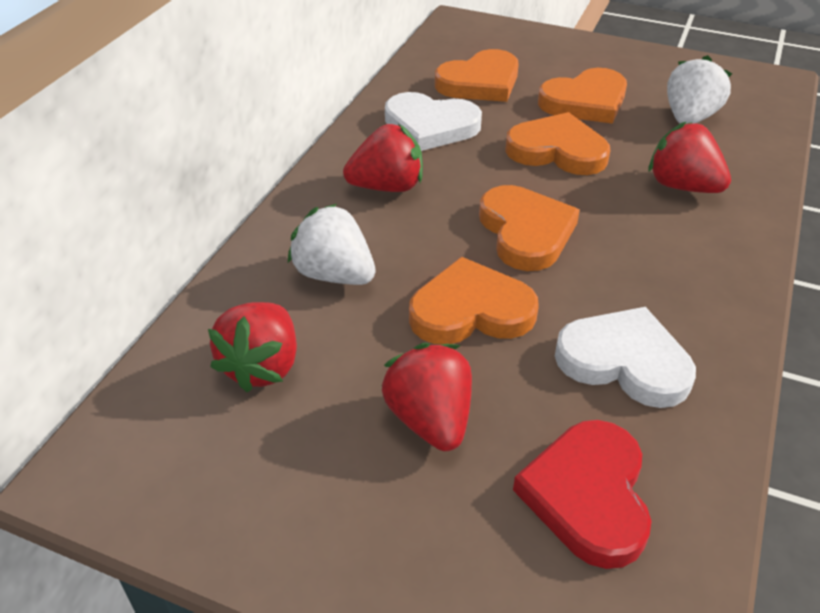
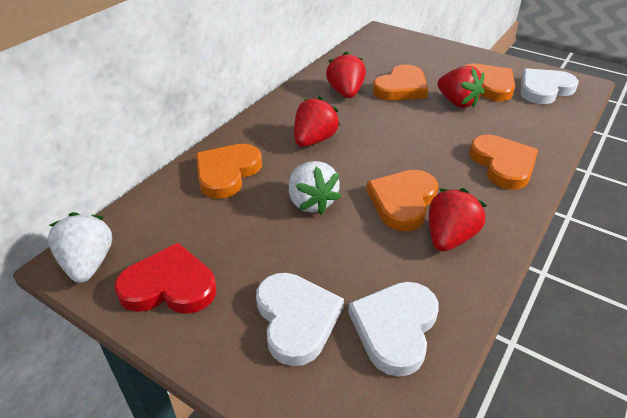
white heart: 2 -> 3

